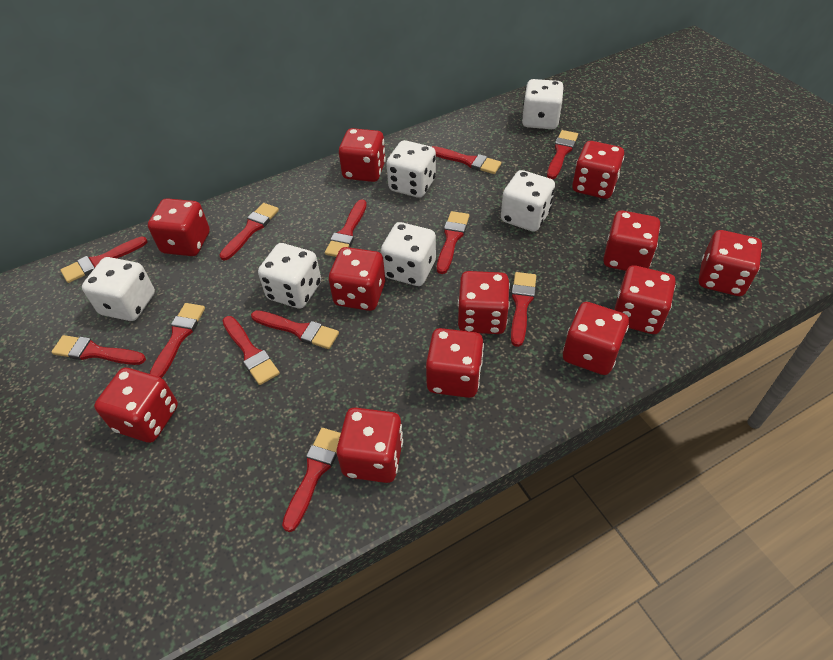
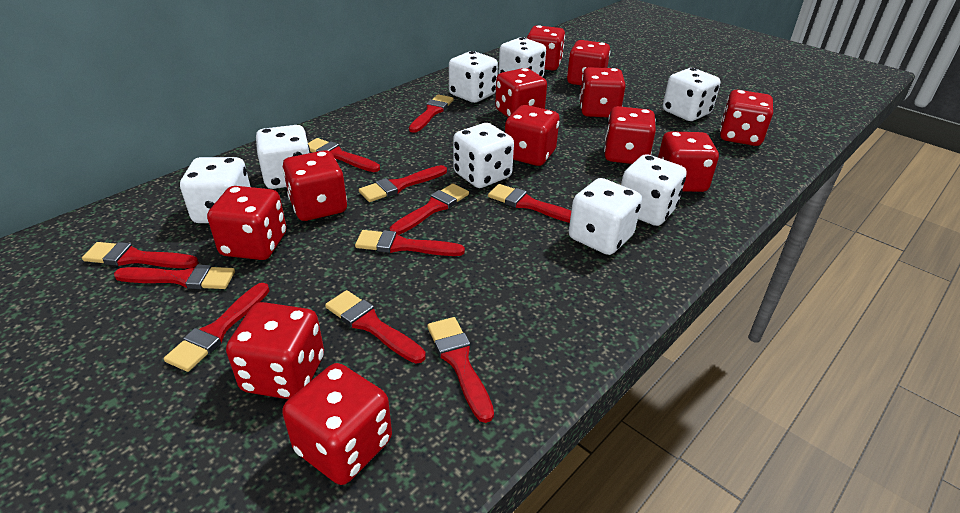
red brush: 12 -> 11
white dice: 6 -> 8

